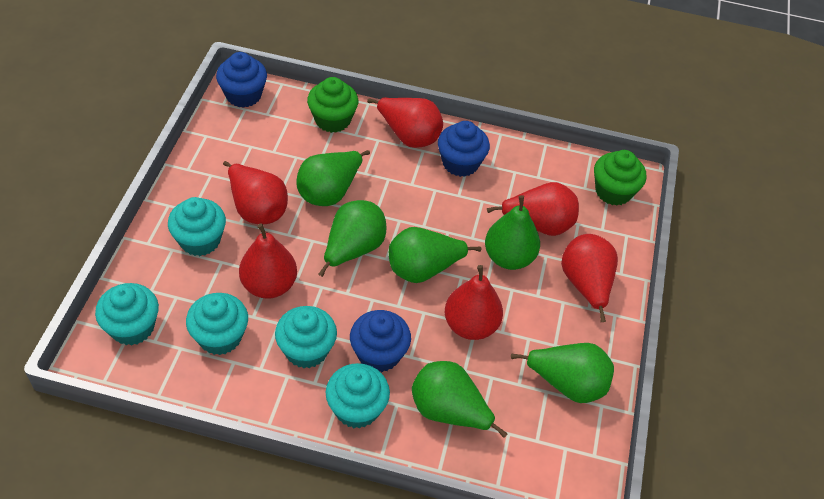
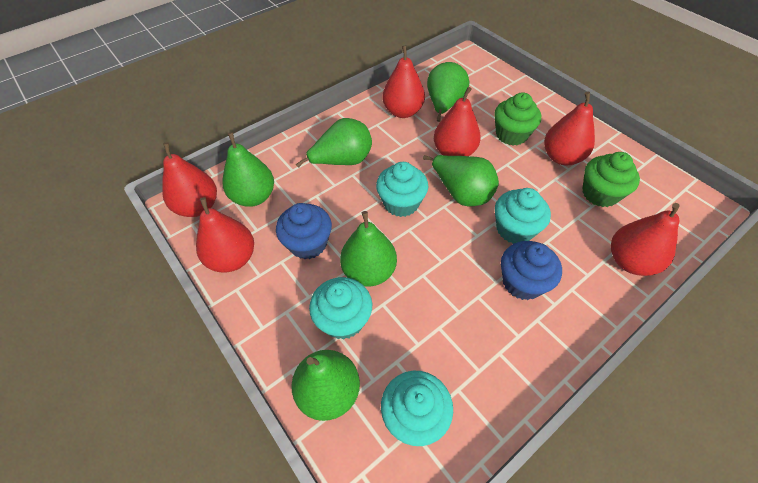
blue cupcake: 3 -> 2
turquoise cupcake: 5 -> 4

